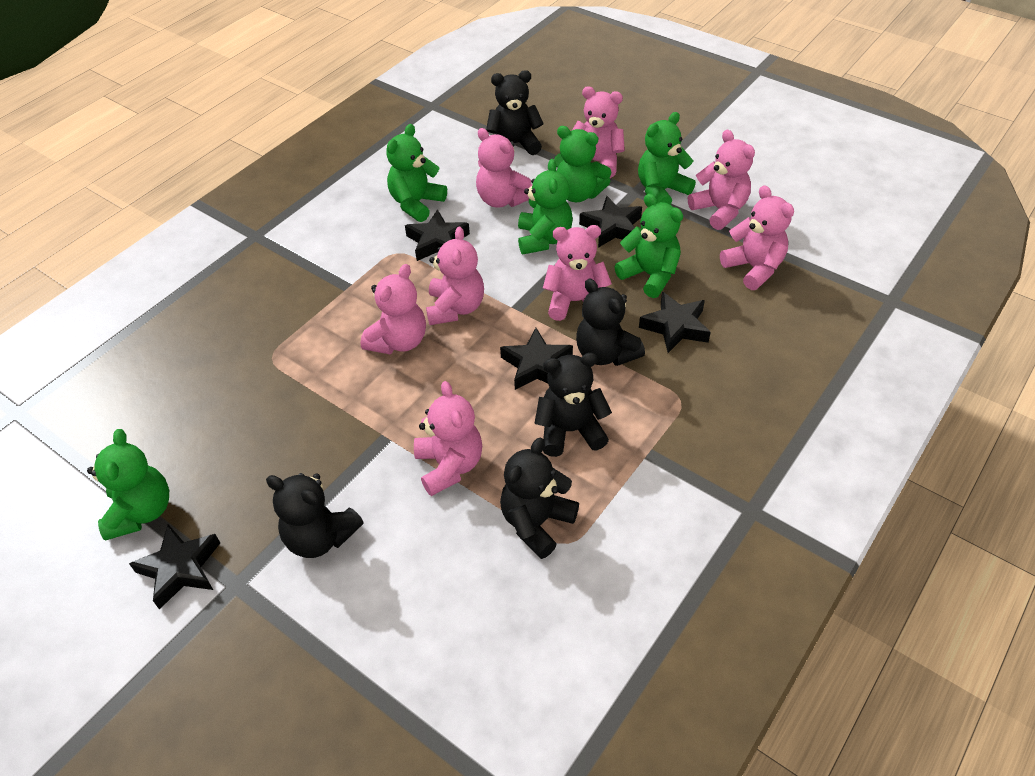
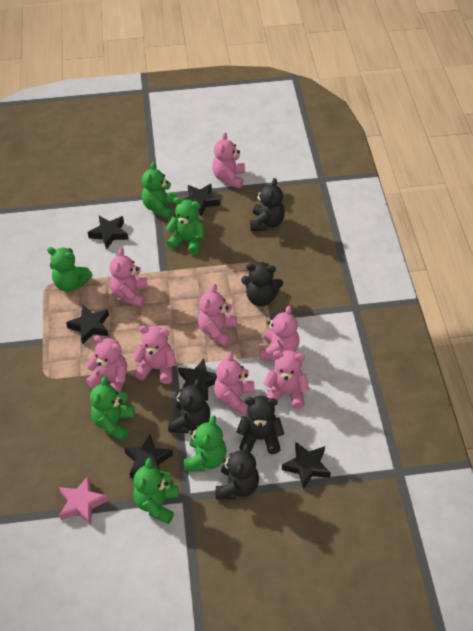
black star: 5 -> 6
pink star: 0 -> 1

